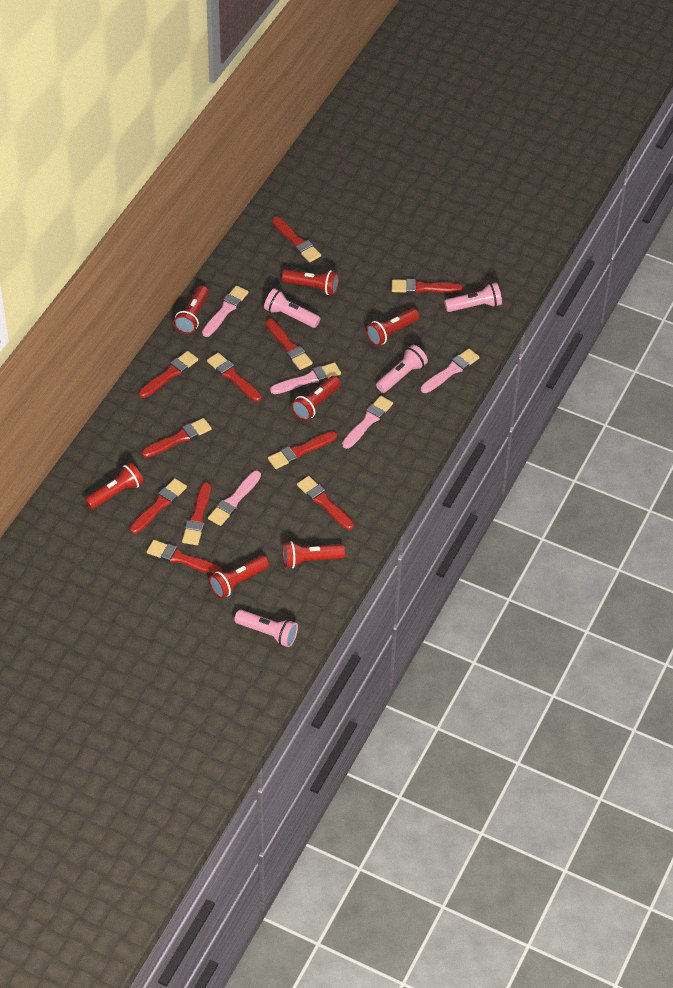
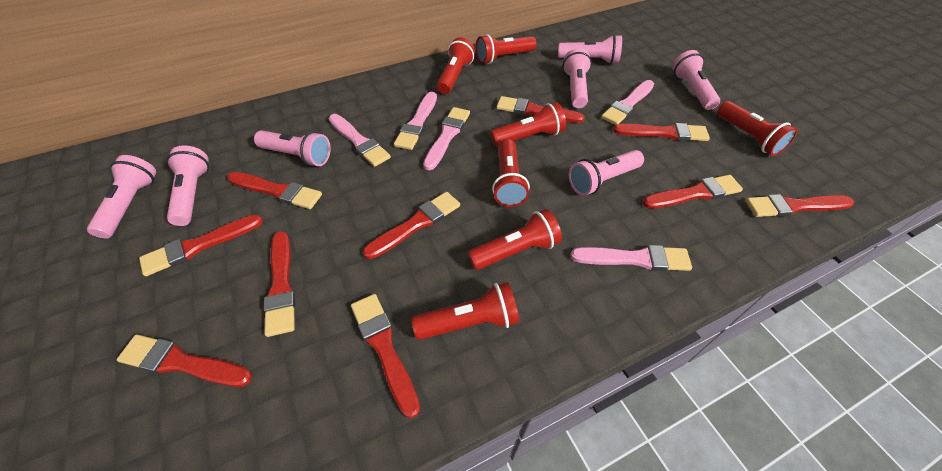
pink flashlight: 4 -> 7
red brush: 11 -> 10

